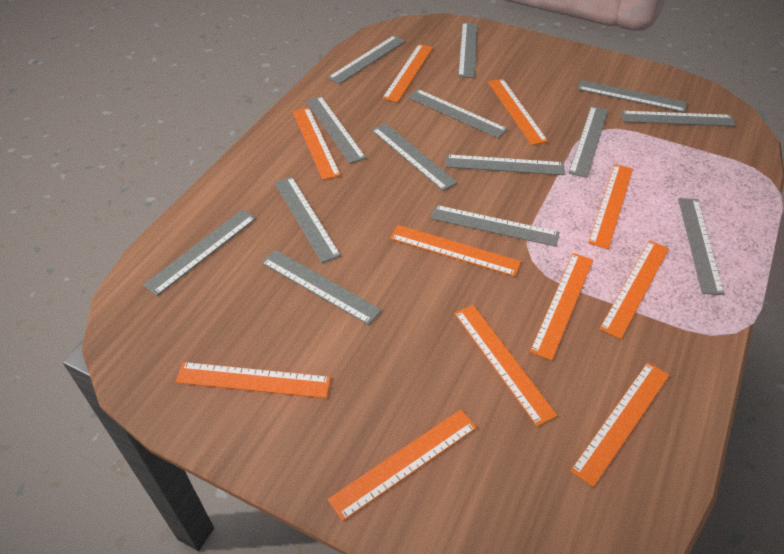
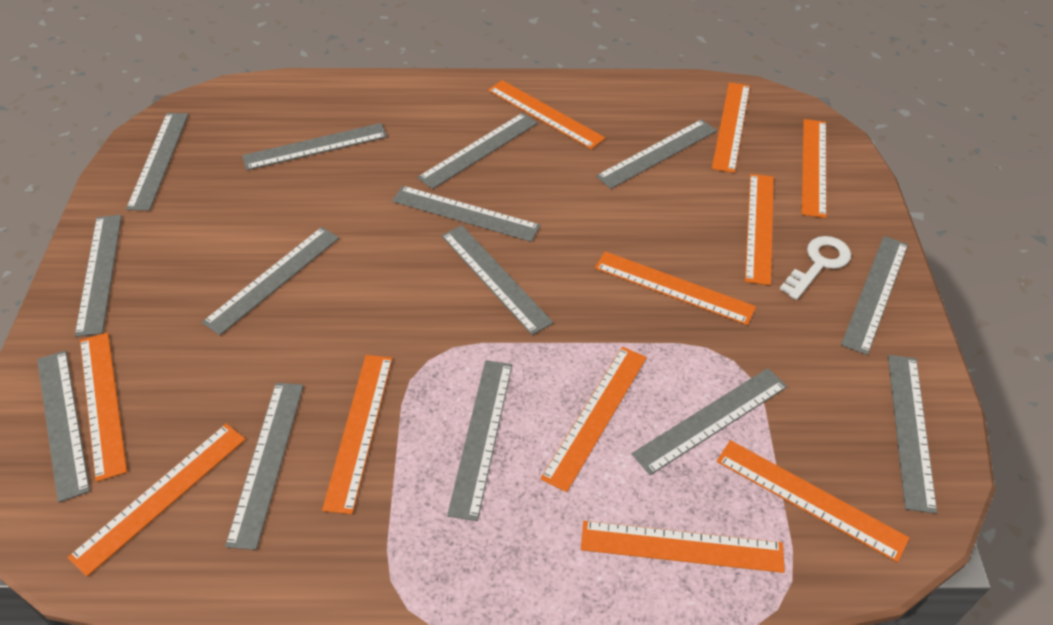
white key: 0 -> 1

